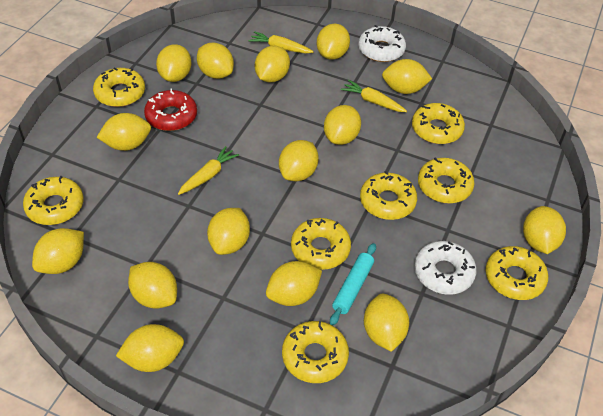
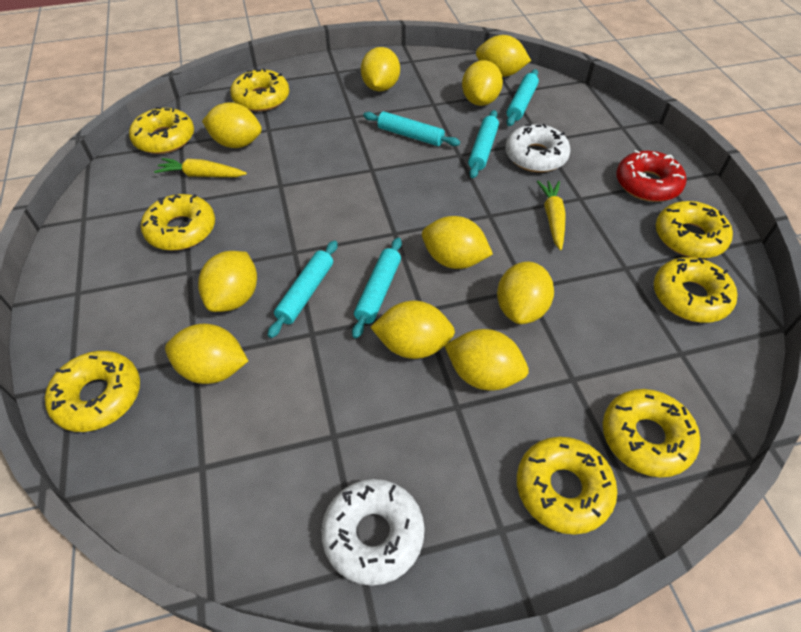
turquoise rolling pin: 1 -> 5
yellow carrot: 3 -> 2
yellow lemon: 15 -> 10

